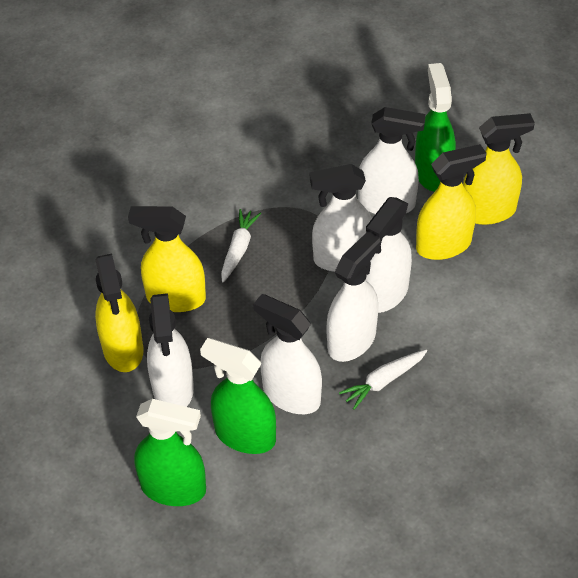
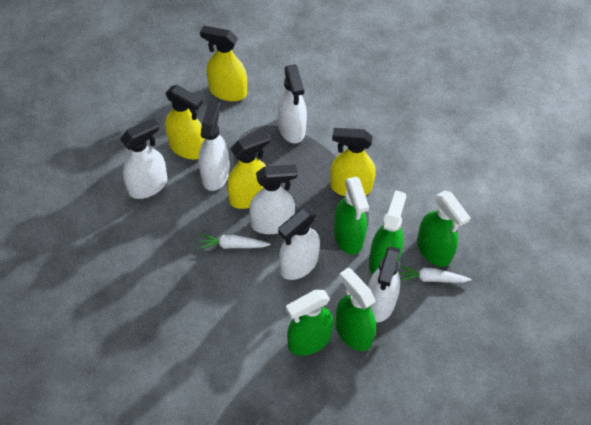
green spray bottle: 3 -> 5

